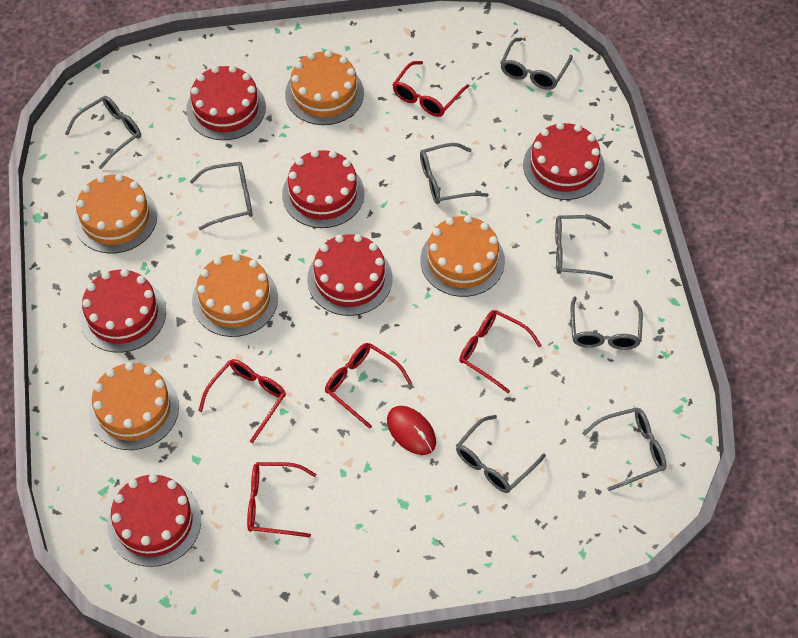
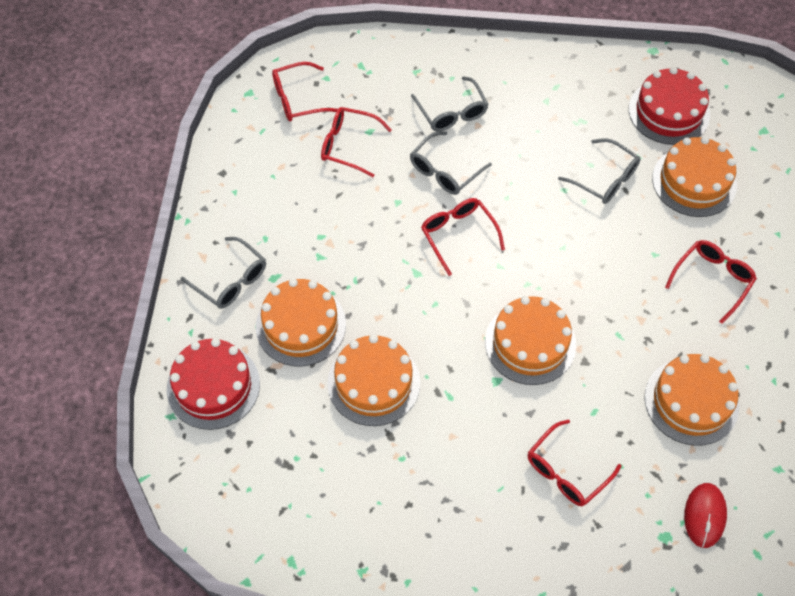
grey glasses: 8 -> 4
red cake: 6 -> 2

